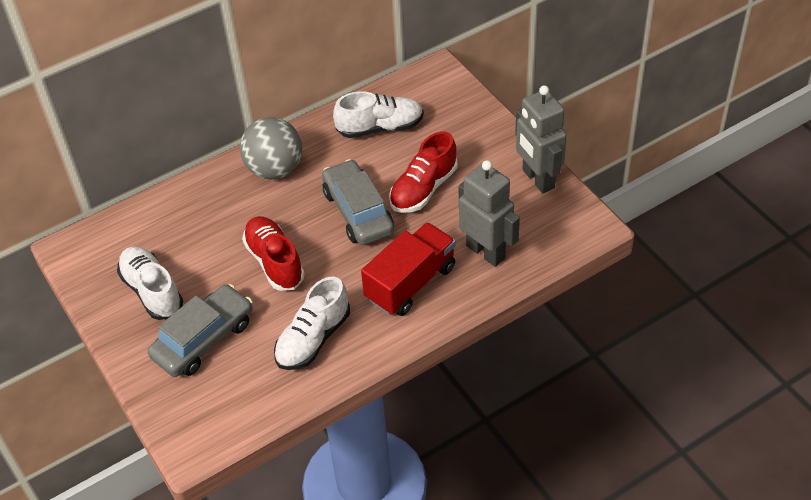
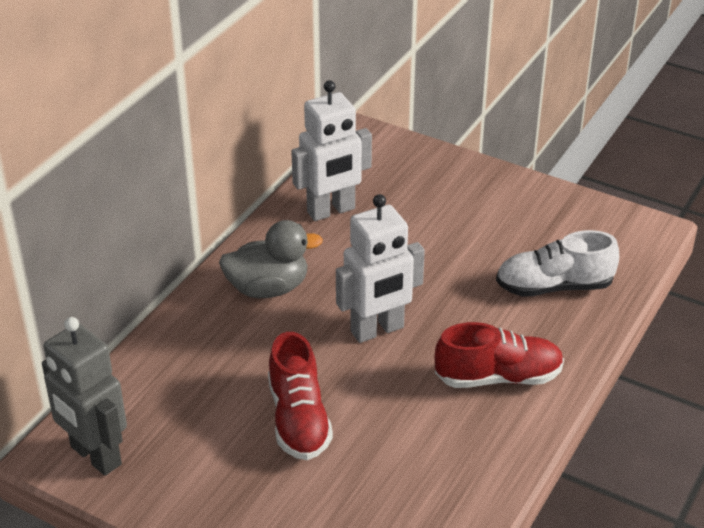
grey ball: 1 -> 0
grey car: 2 -> 0
grey duck: 0 -> 1
grey robot: 2 -> 1
red truck: 1 -> 0
white robot: 0 -> 2
white shoe: 3 -> 1

